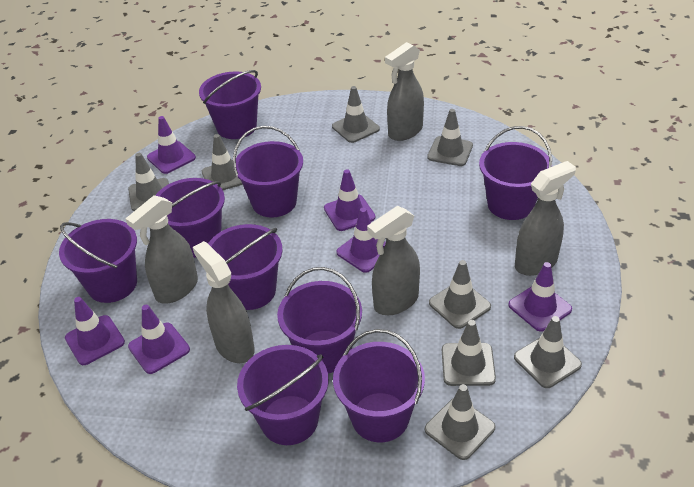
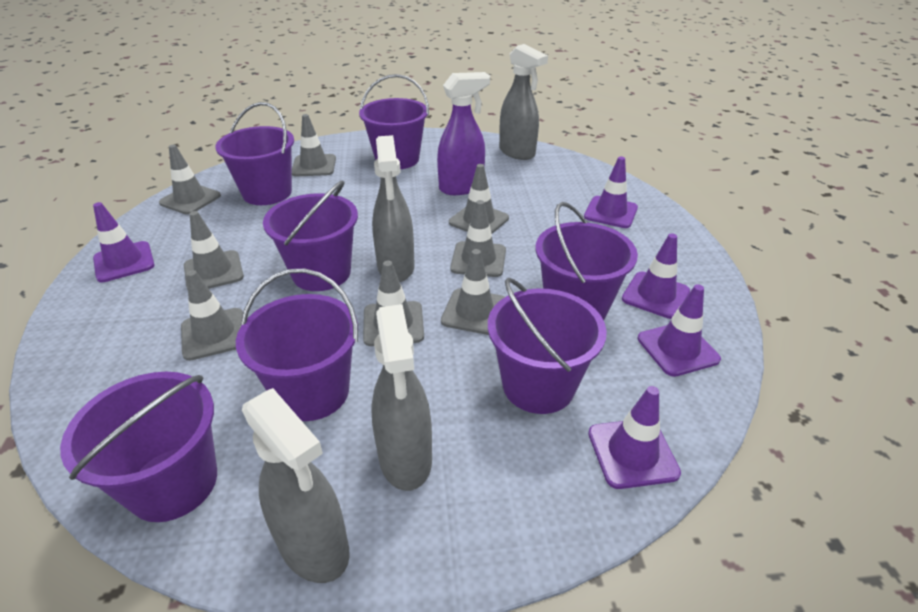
grey spray bottle: 5 -> 4
purple bucket: 9 -> 7
purple spray bottle: 0 -> 1
purple traffic cone: 6 -> 5

